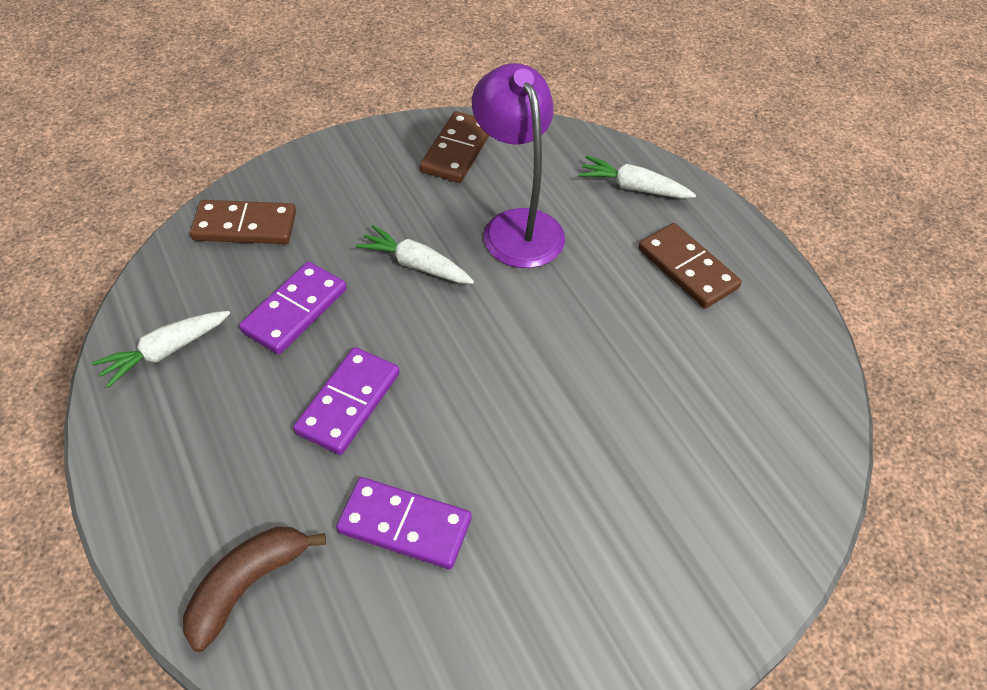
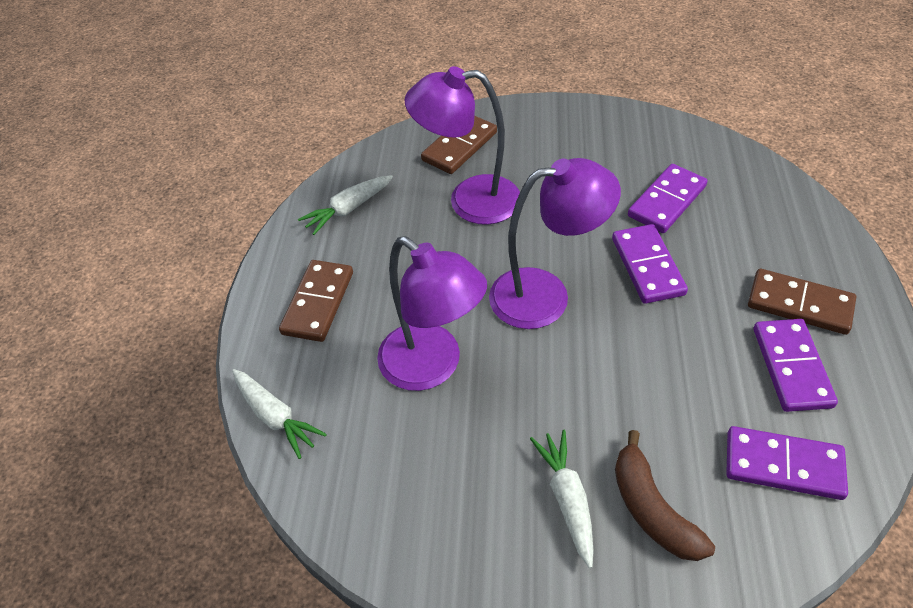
purple domino: 3 -> 4
purple lamp: 1 -> 3

